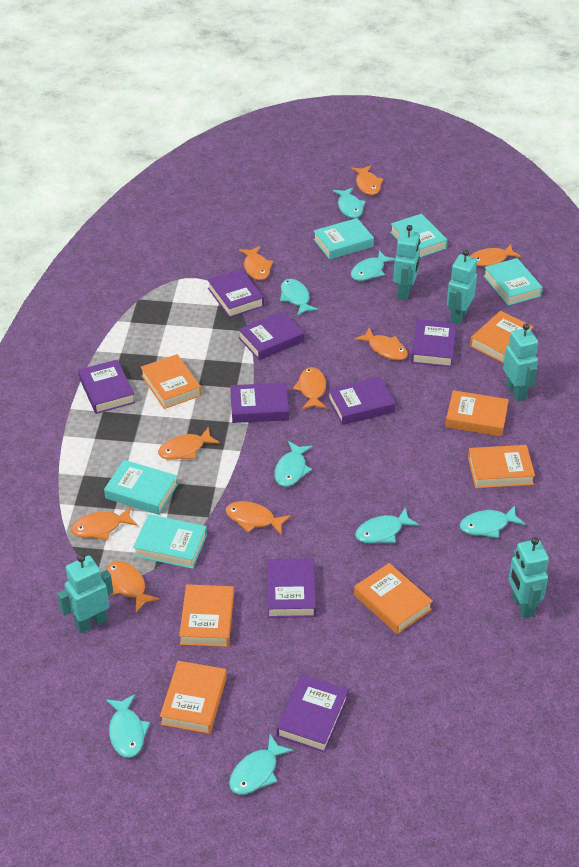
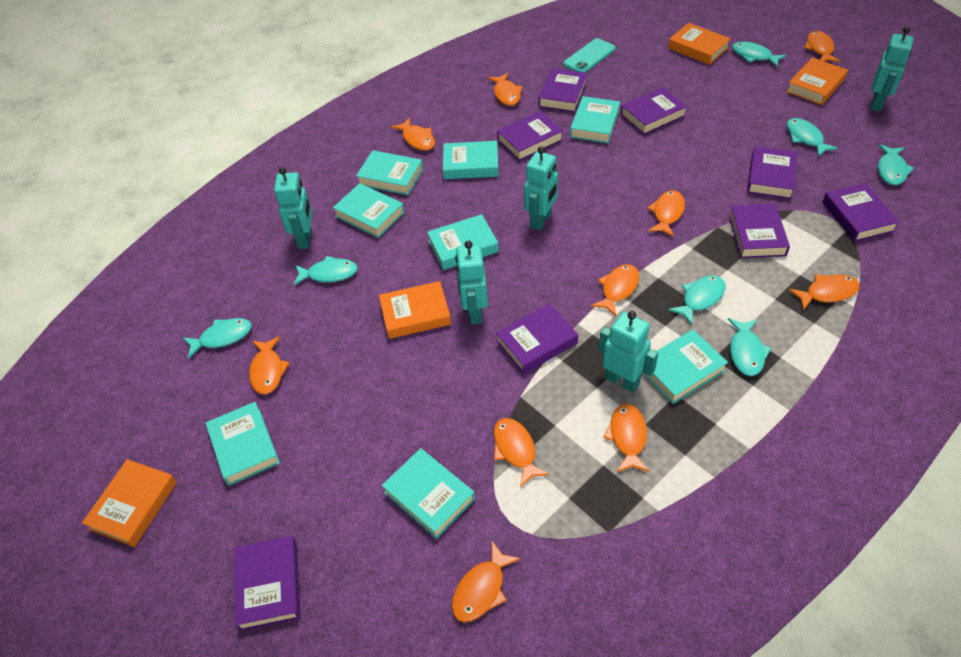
orange book: 7 -> 4
orange fish: 9 -> 10
turquoise book: 5 -> 8
turquoise fish: 8 -> 7
turquoise phone: 0 -> 1

